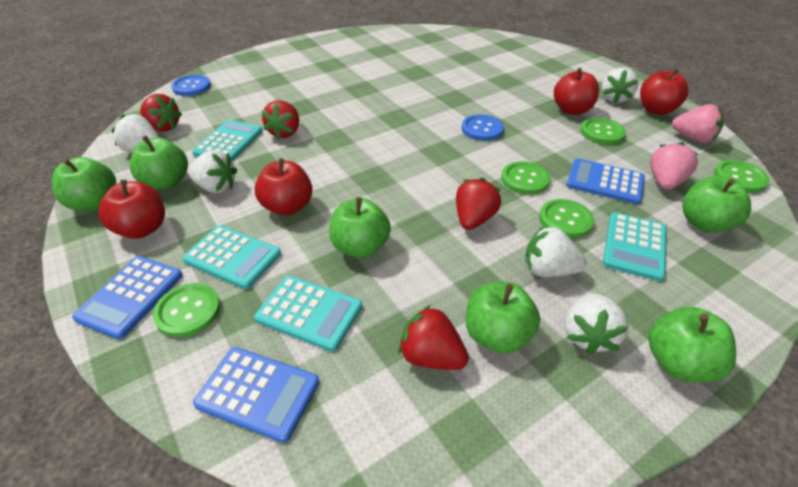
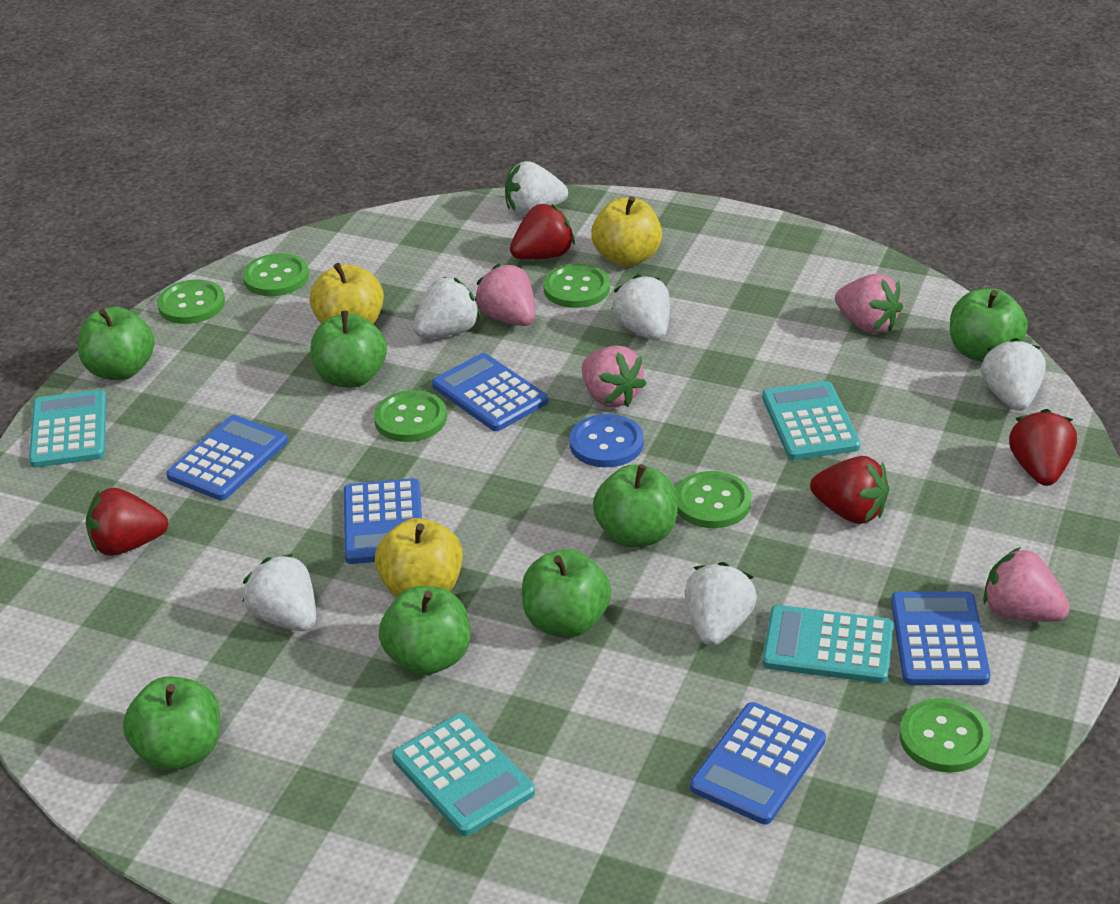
blue button: 2 -> 1
blue calculator: 3 -> 5
green apple: 6 -> 7
green button: 5 -> 6
pink strawberry: 2 -> 4
red apple: 4 -> 0
white strawberry: 5 -> 6
yellow apple: 0 -> 3

